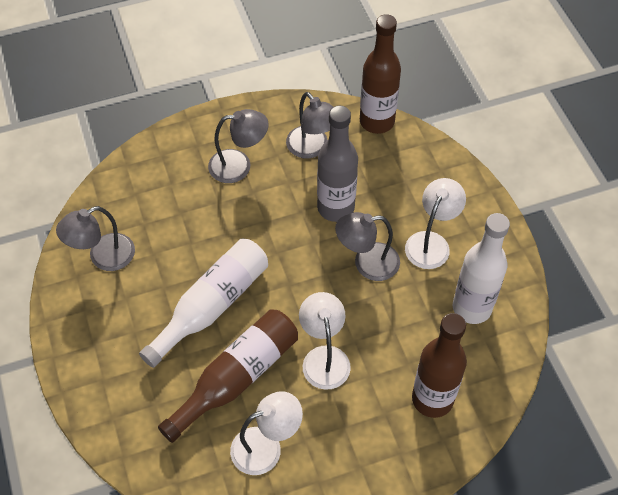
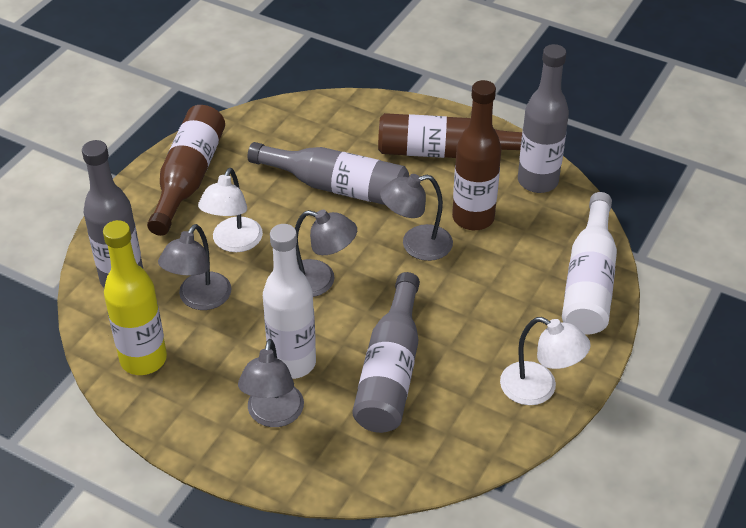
grey bottle: 1 -> 4
white lamp: 3 -> 2
yellow bottle: 0 -> 1

